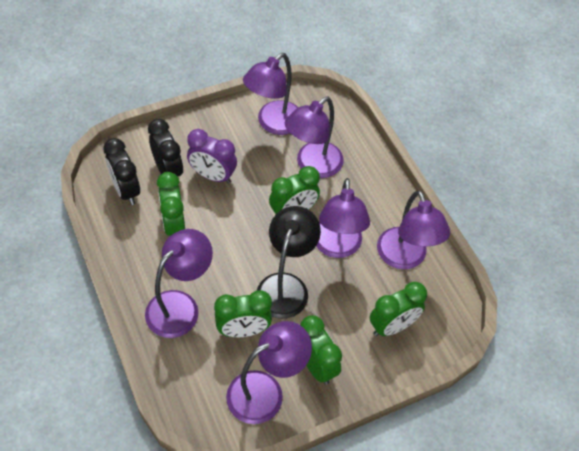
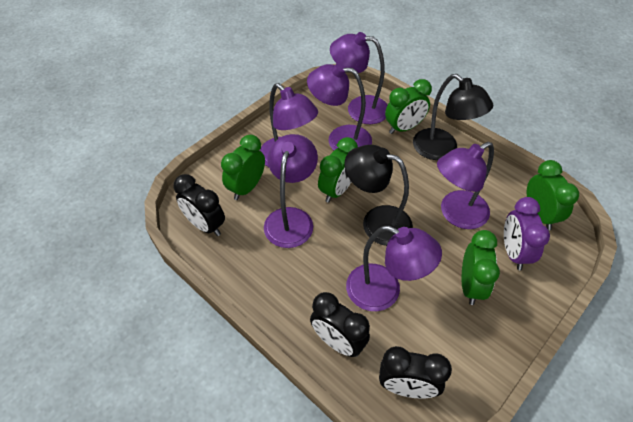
black clock: 2 -> 3
black lamp: 1 -> 2

